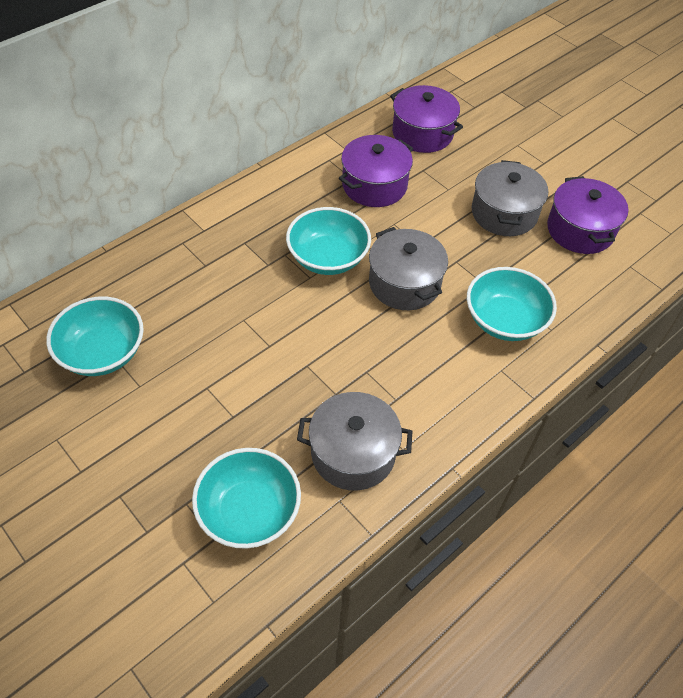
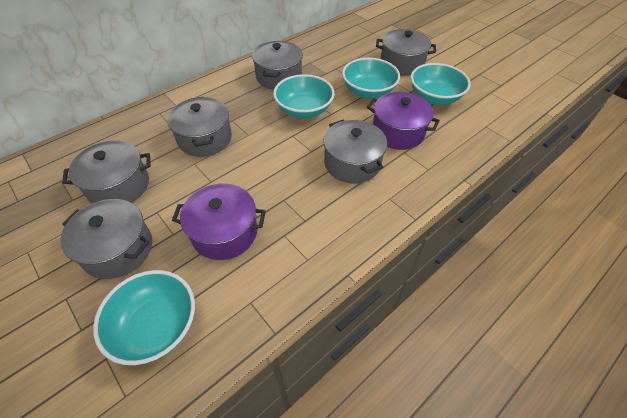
grey pot: 3 -> 6
purple pot: 3 -> 2

